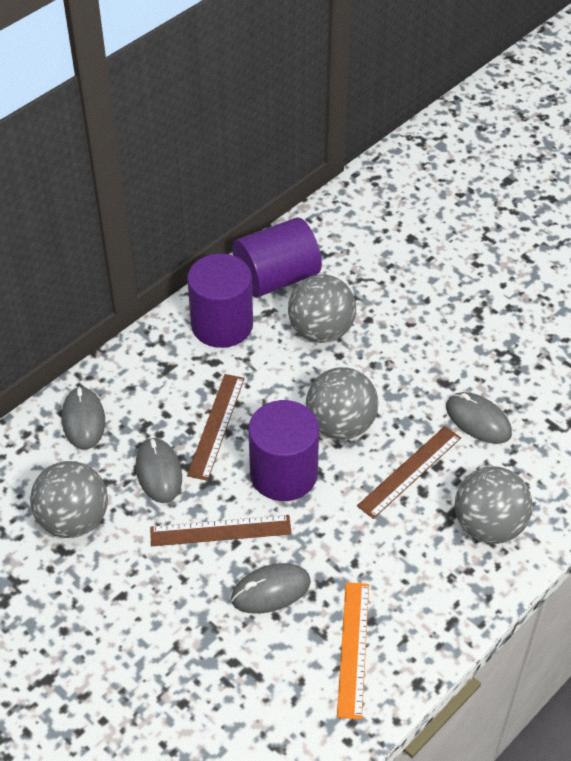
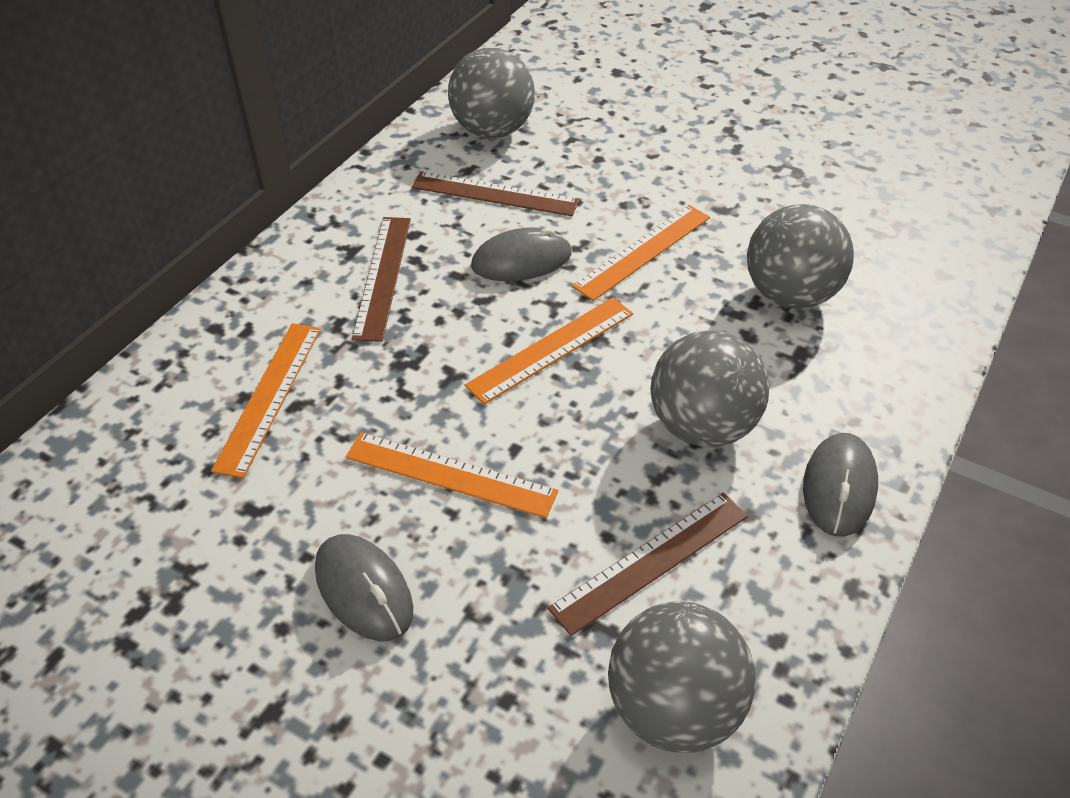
grey mouse: 4 -> 3
orange ruler: 1 -> 4
purple cylinder: 3 -> 0

